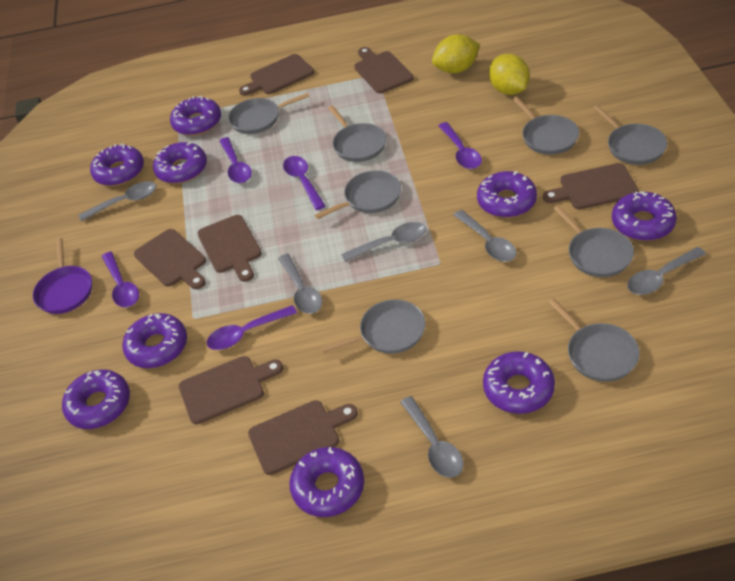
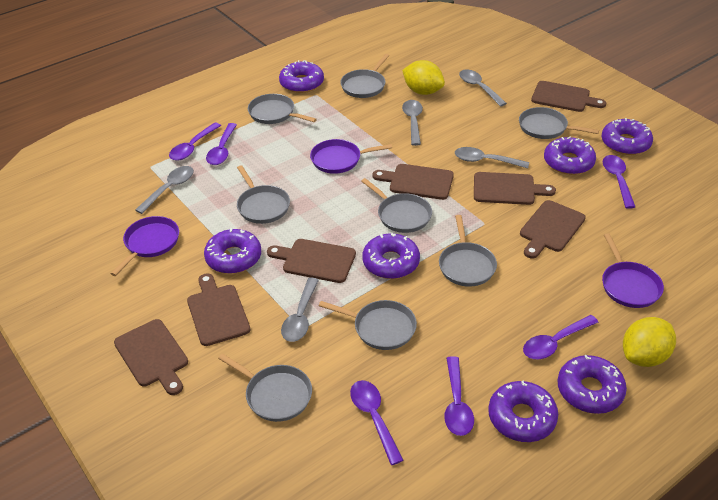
grey spoon: 6 -> 5
purple donut: 9 -> 7
purple pan: 1 -> 3
purple spoon: 5 -> 6

